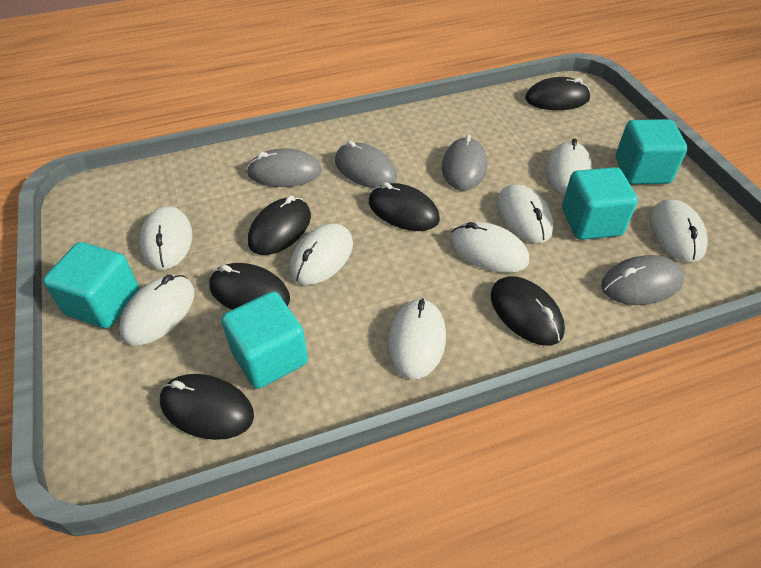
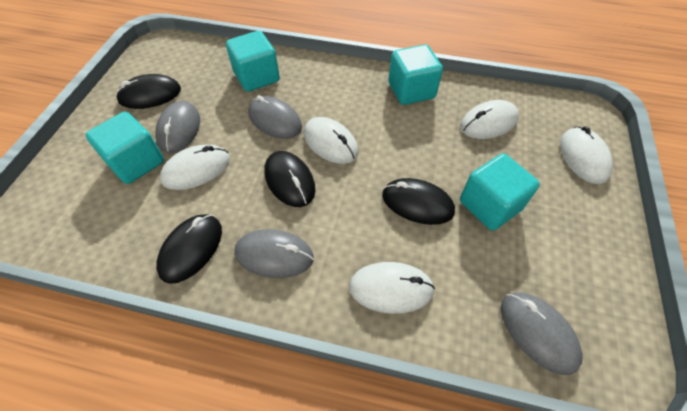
black mouse: 6 -> 4
white mouse: 8 -> 5

